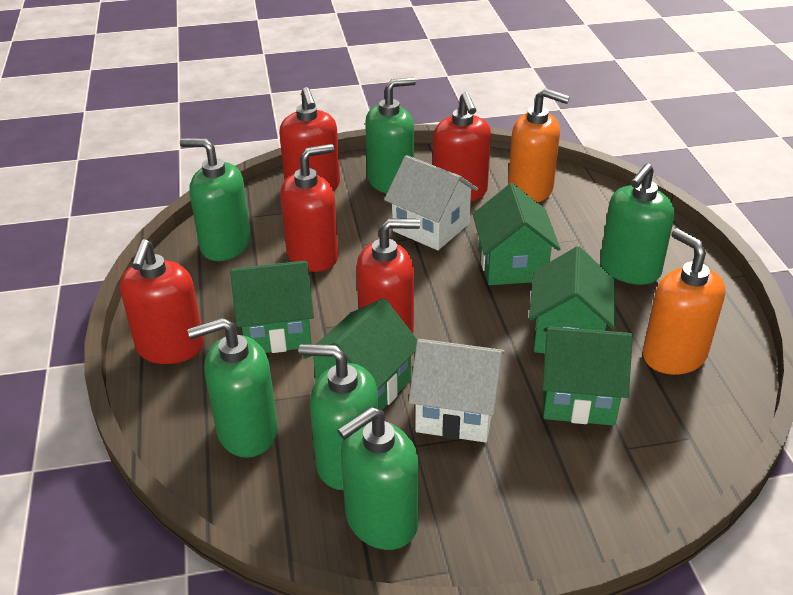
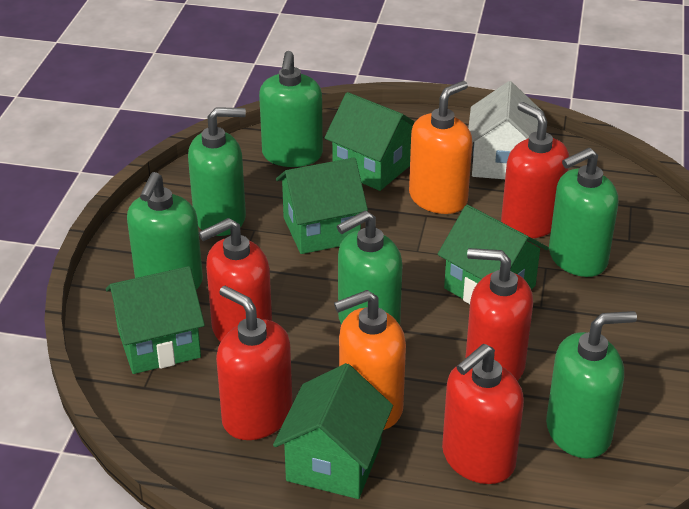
white house: 2 -> 1

